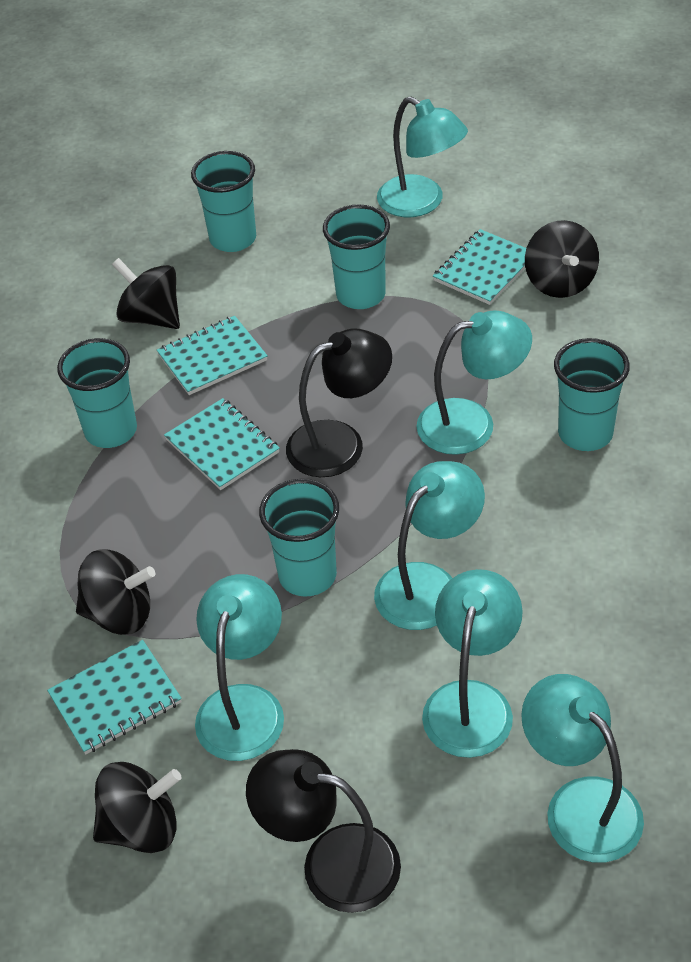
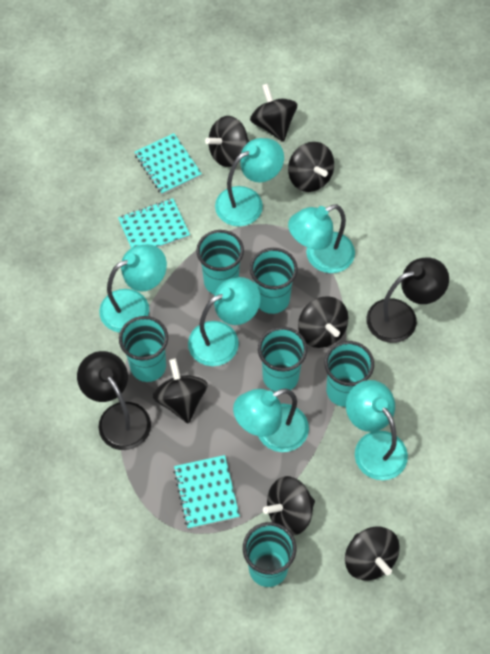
black spinning top: 4 -> 7
turquoise cup: 5 -> 6
turquoise notebook: 4 -> 3

